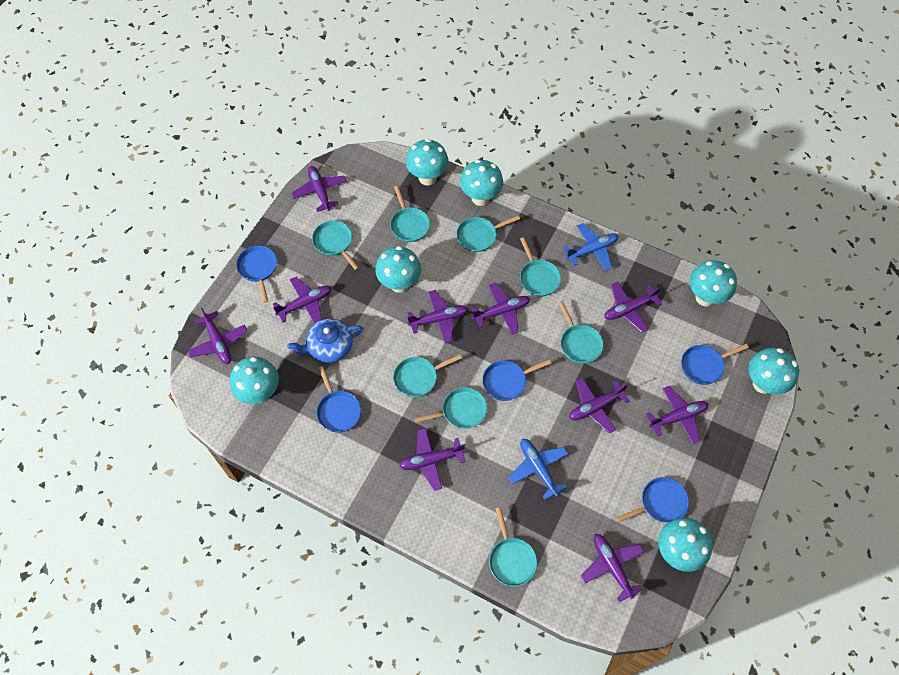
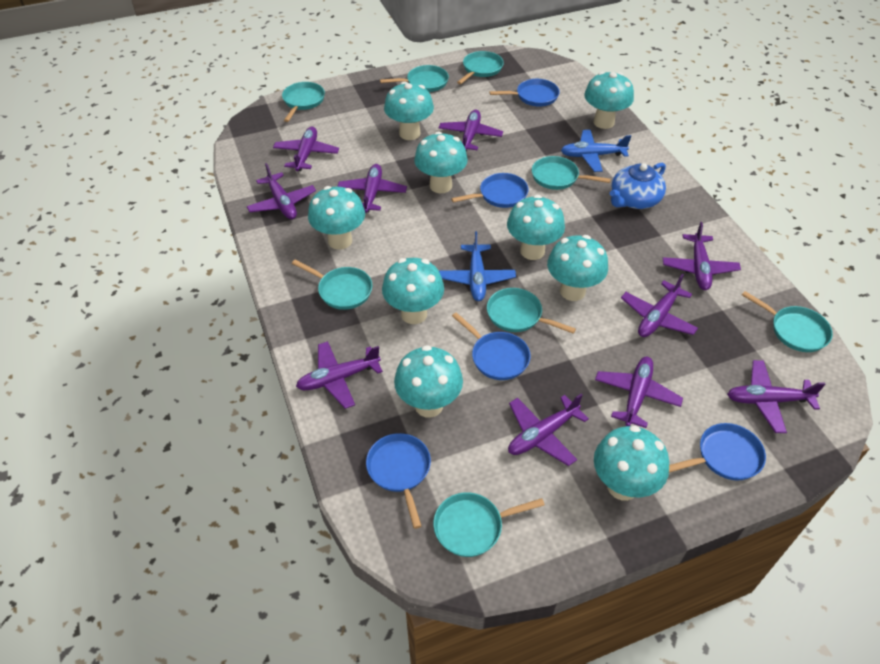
turquoise mushroom: 7 -> 9

